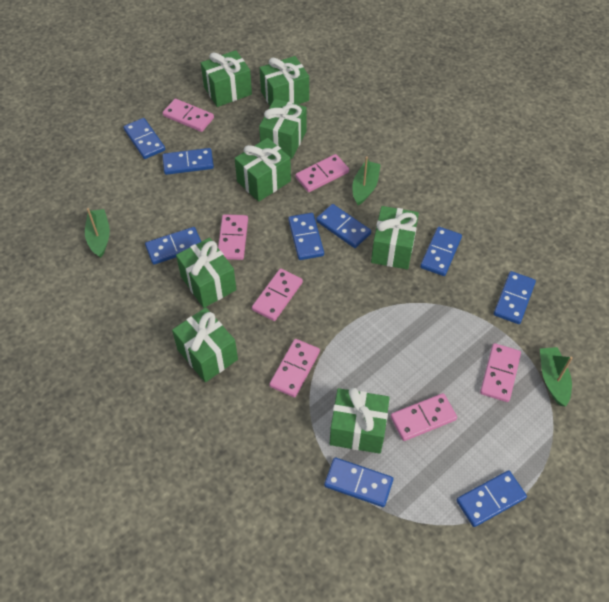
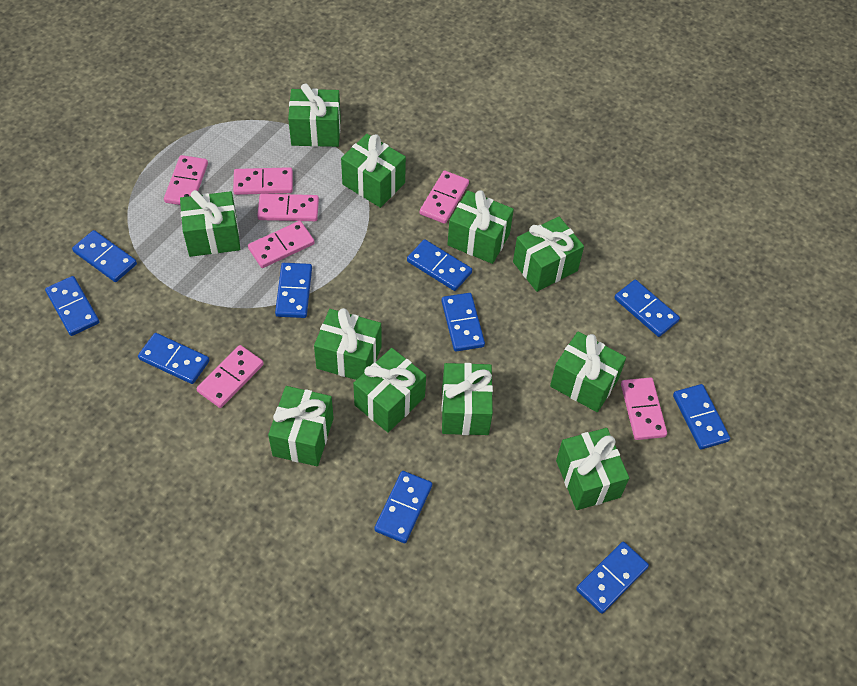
blue domino: 9 -> 10
green boat: 3 -> 0
green gift: 8 -> 11

